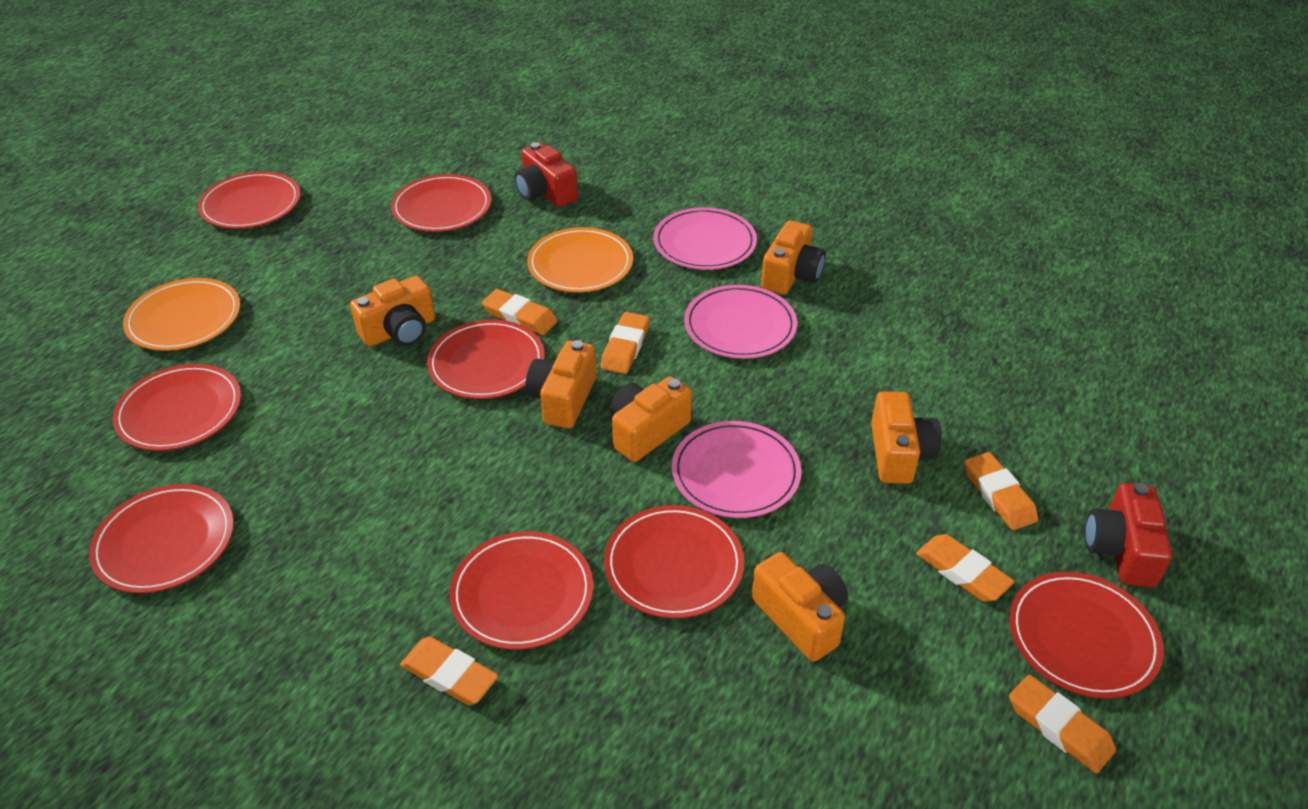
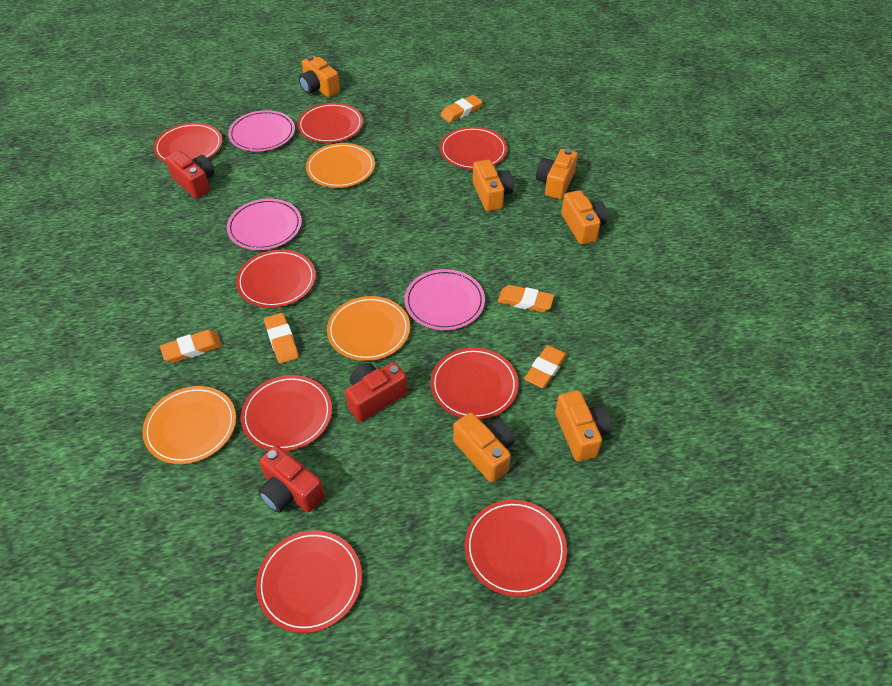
orange eraser: 6 -> 5
orange plate: 2 -> 3
red camera: 2 -> 3

